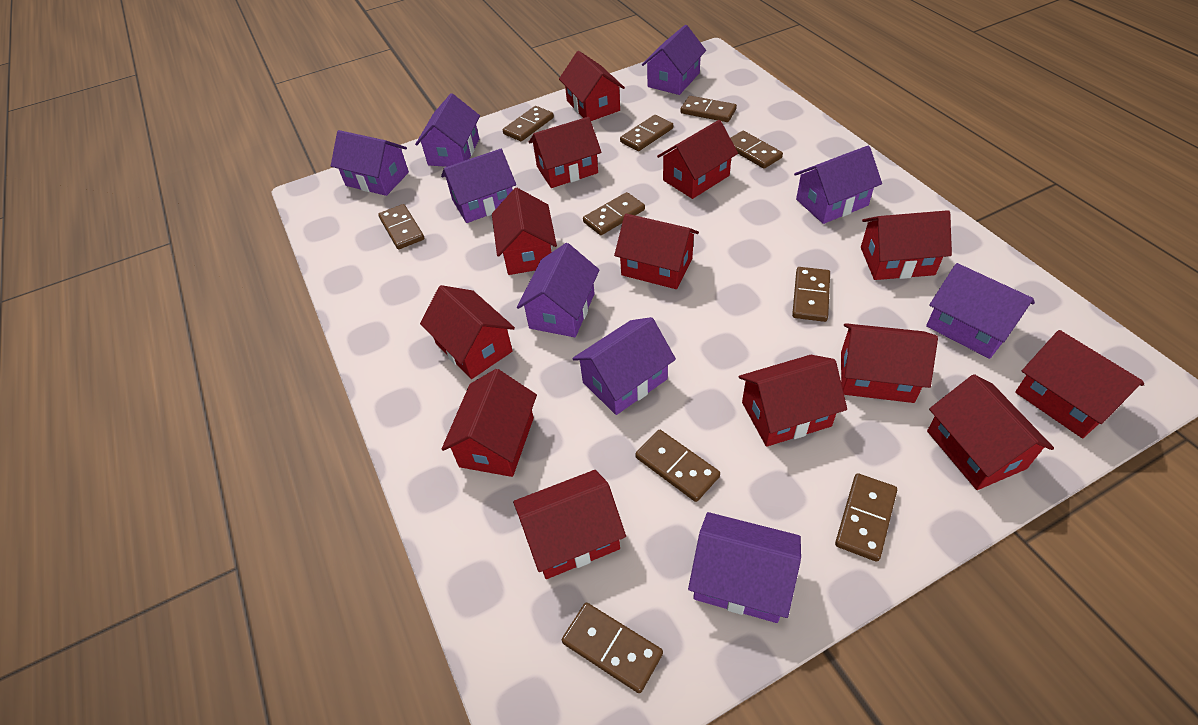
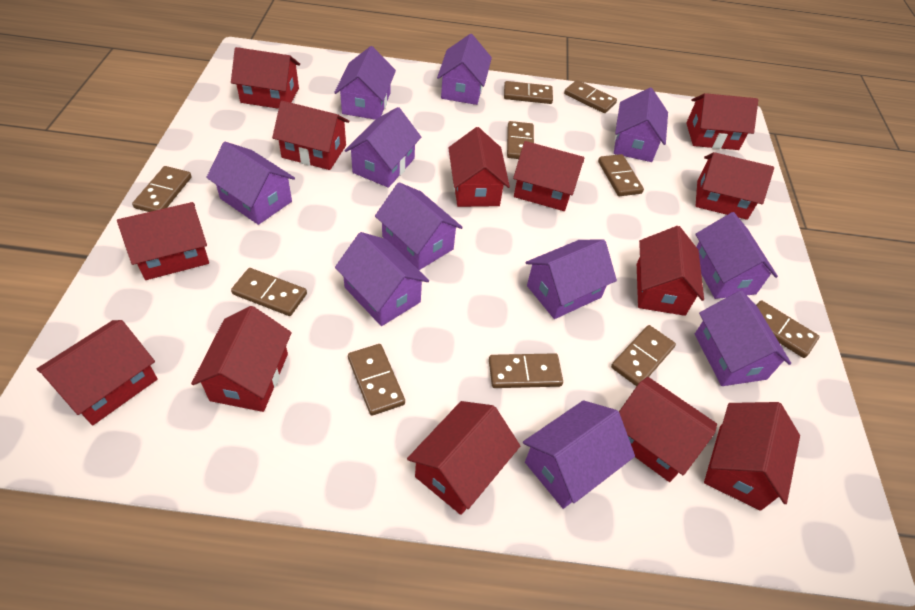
purple house: 9 -> 11

